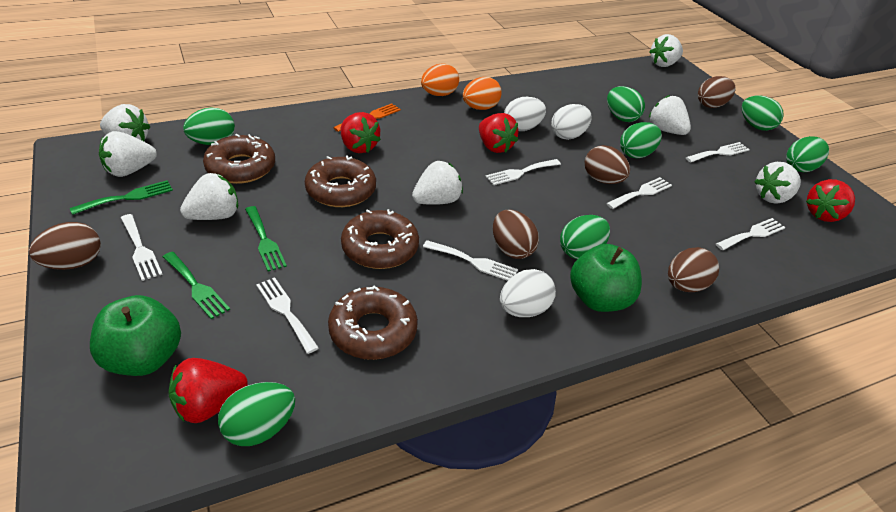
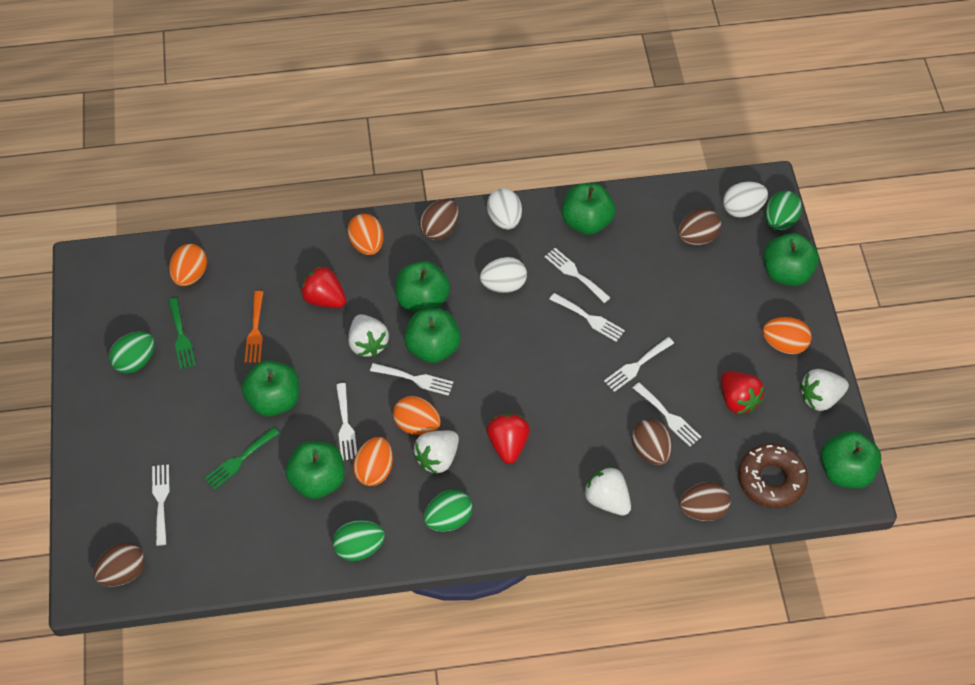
brown donut: 4 -> 1
green apple: 2 -> 7
green egg: 7 -> 4
green fork: 3 -> 2
orange egg: 2 -> 5
red strawberry: 4 -> 3
white strawberry: 7 -> 4

